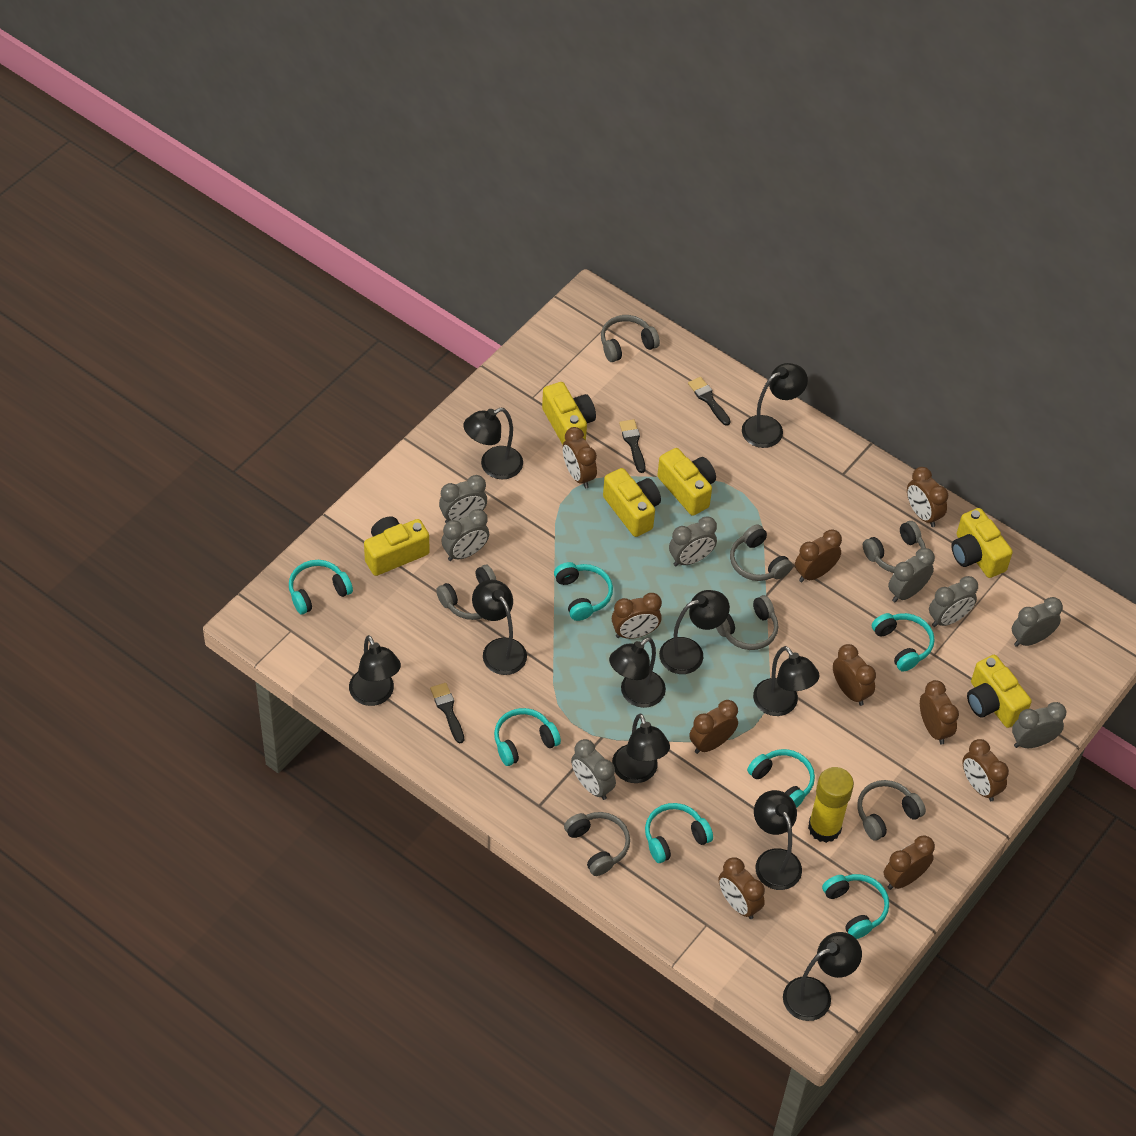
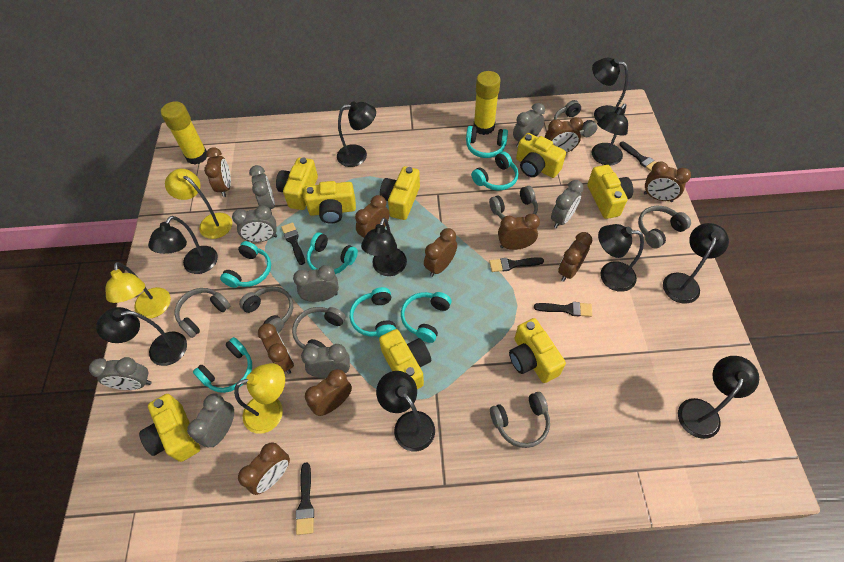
black brush: 3 -> 5
yellow camera: 6 -> 8
yellow glue stick: 1 -> 2
yellow lamp: 0 -> 3

